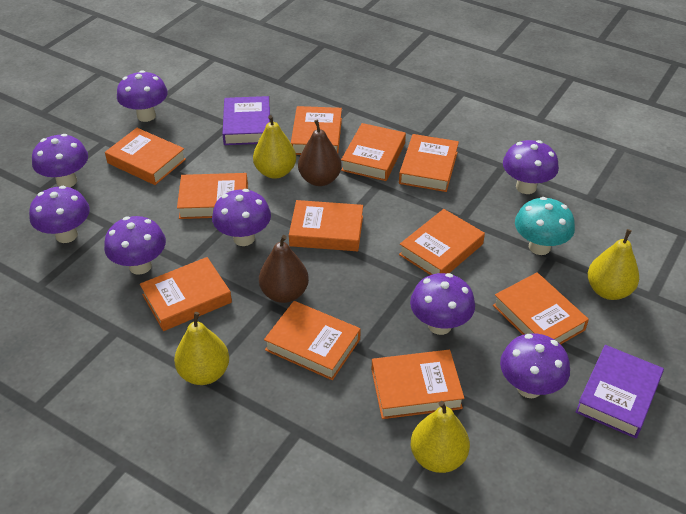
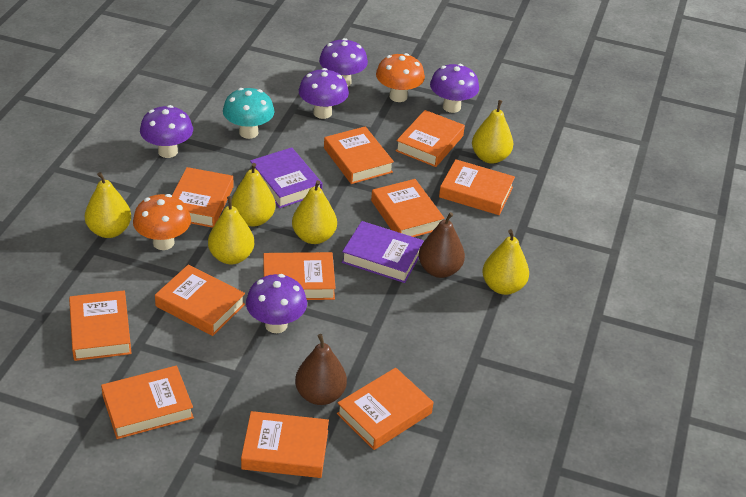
orange mushroom: 0 -> 2
purple mushroom: 8 -> 5
yellow pear: 4 -> 6

